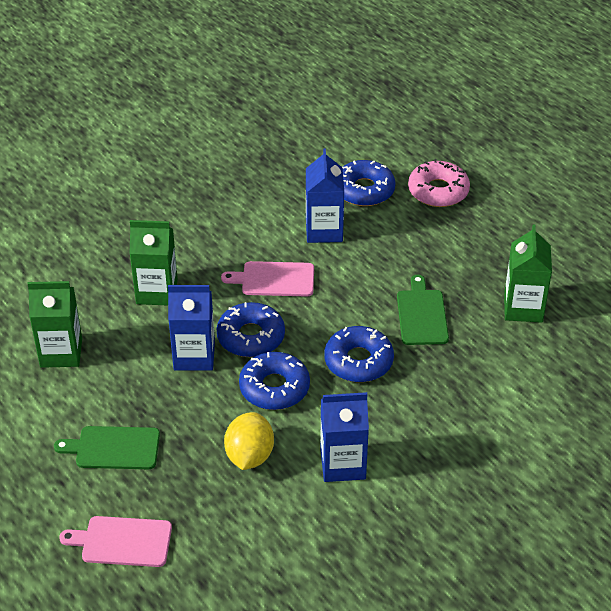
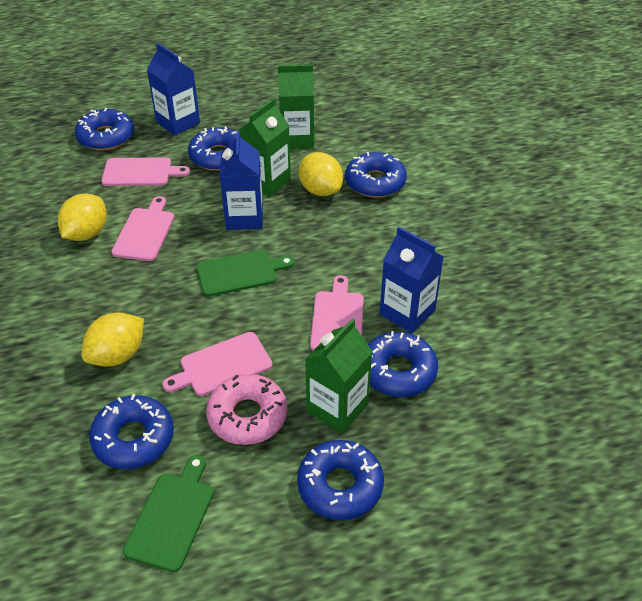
blue donut: 4 -> 6
pink cutting board: 2 -> 4
yellow lemon: 1 -> 3

